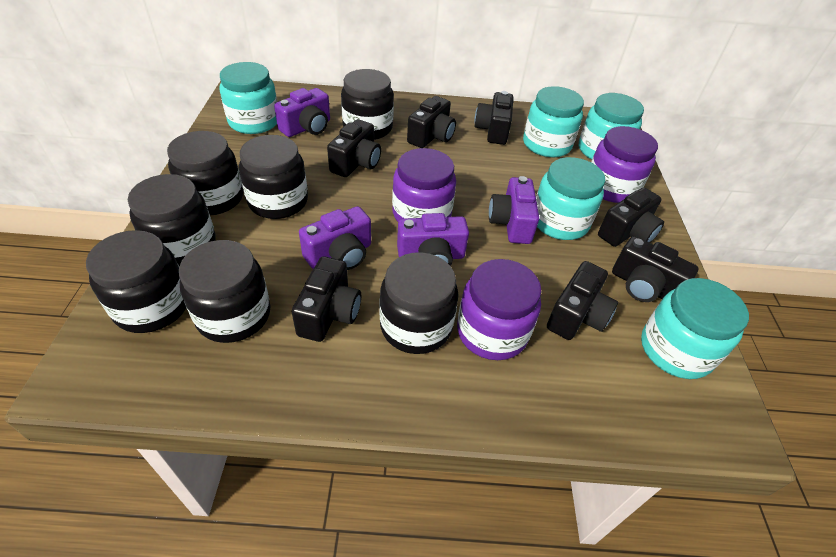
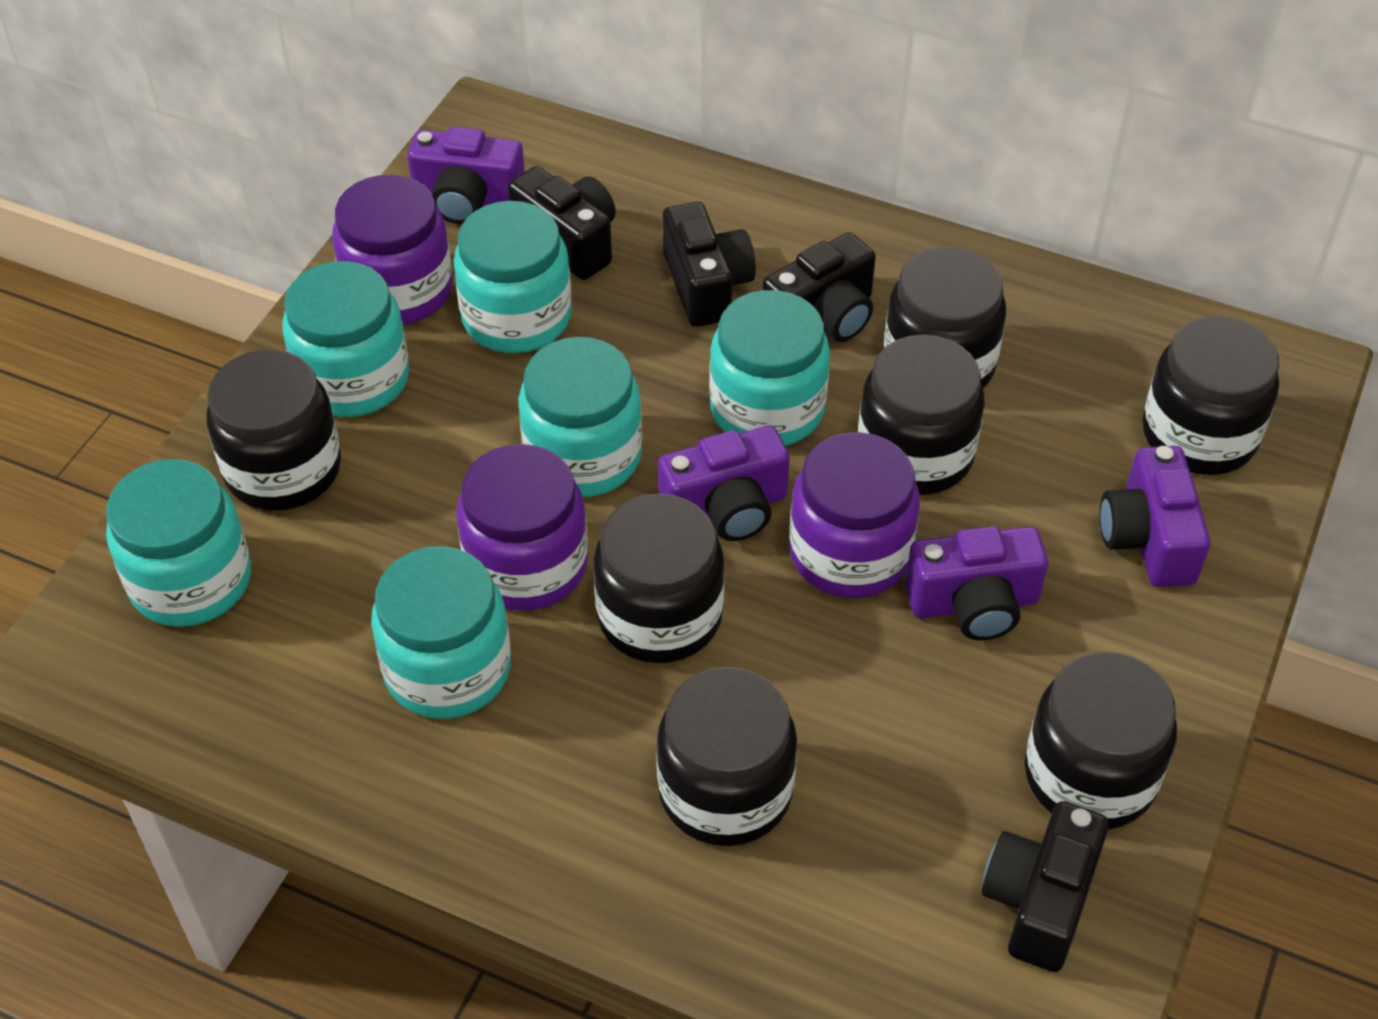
black camera: 7 -> 4
turquoise jar: 5 -> 6

